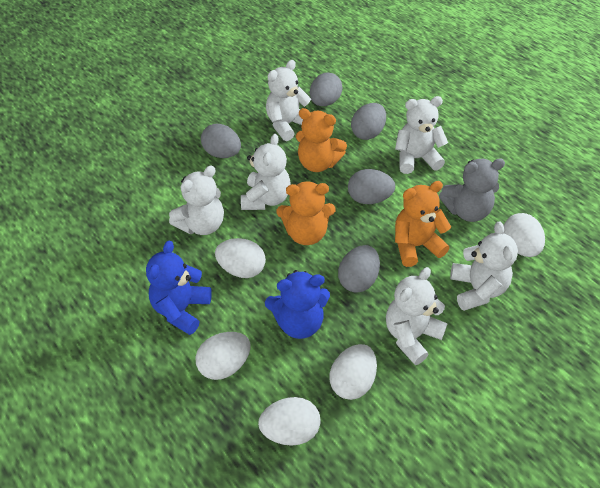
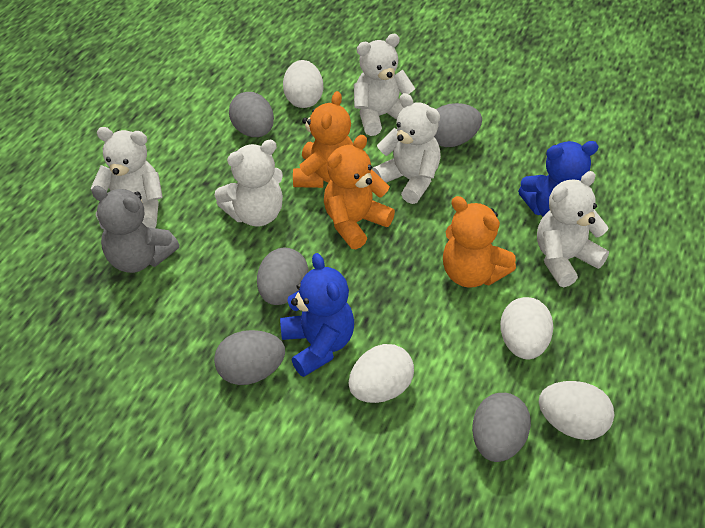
white egg: 5 -> 4
white teddy bear: 6 -> 5

